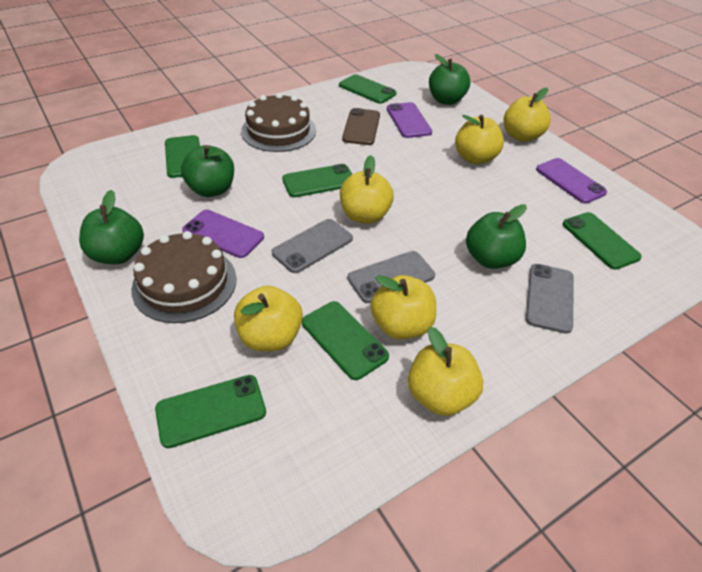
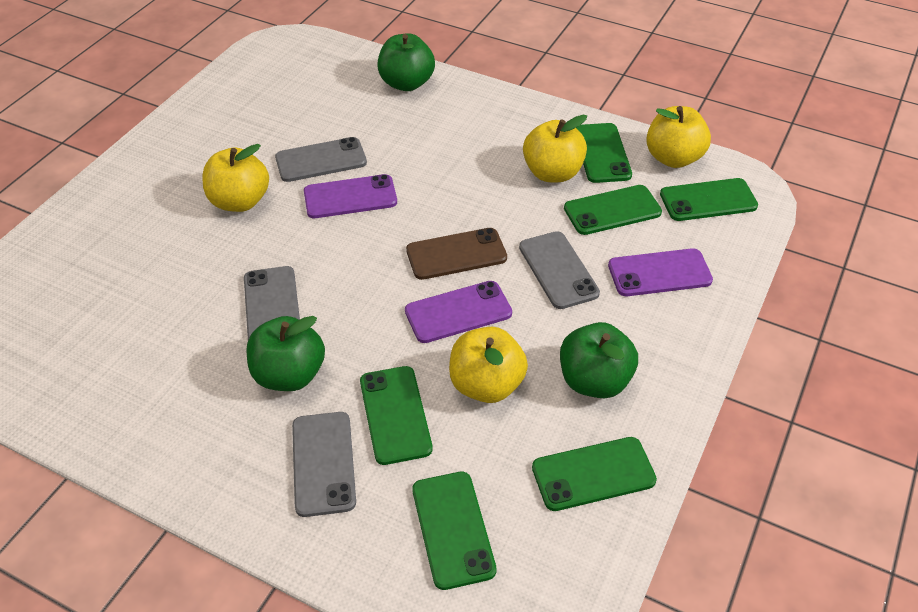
brown cake: 2 -> 0
green apple: 4 -> 3
grey phone: 3 -> 4
yellow apple: 6 -> 4

